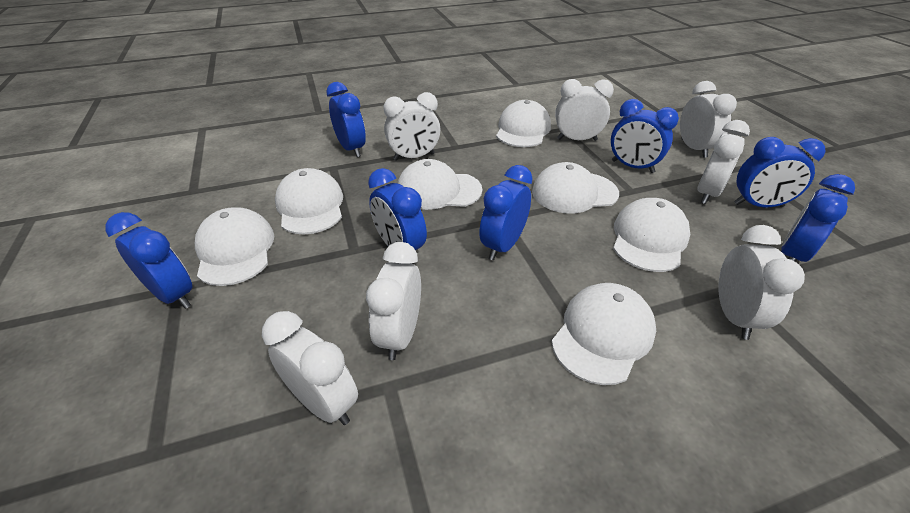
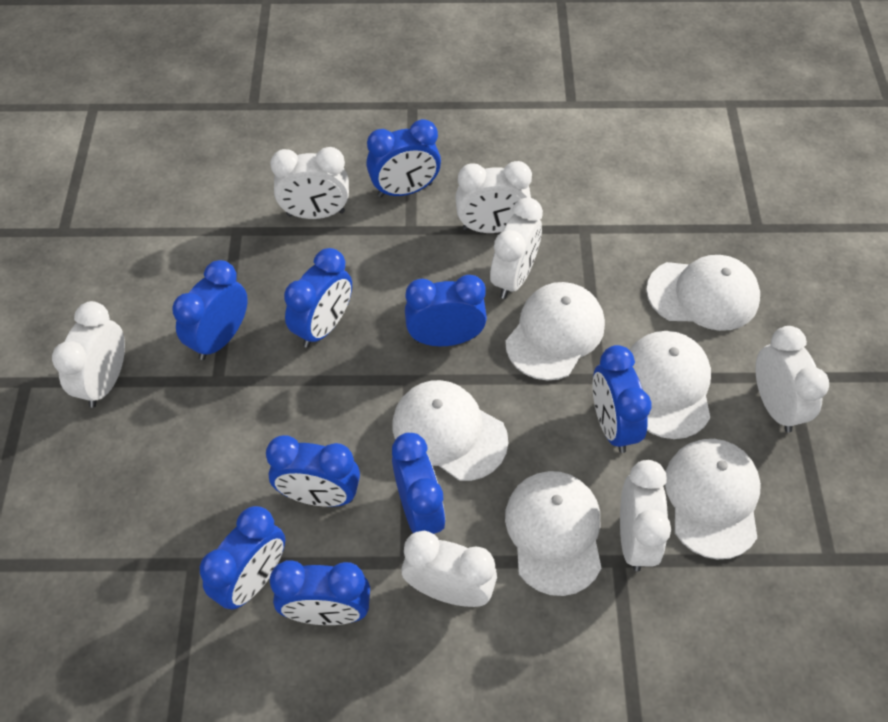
blue clock: 7 -> 9
white cap: 7 -> 6

